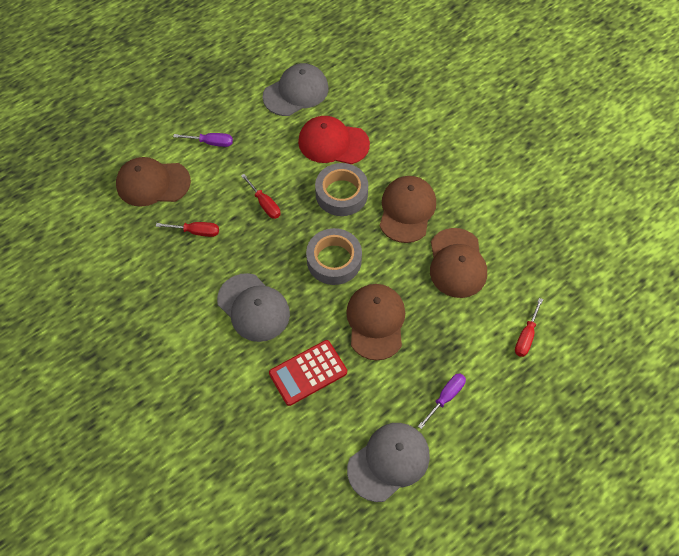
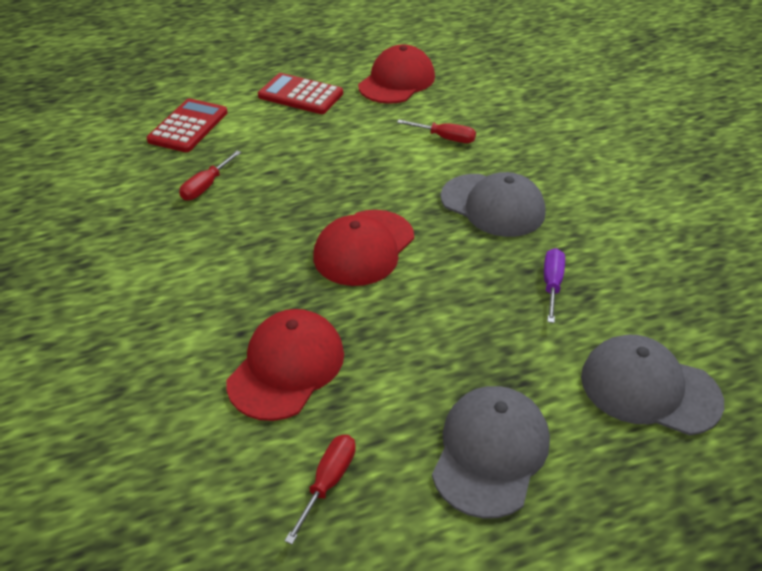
brown cap: 4 -> 0
grey tape: 2 -> 0
purple screwdriver: 2 -> 1
red calculator: 1 -> 2
red cap: 1 -> 3

